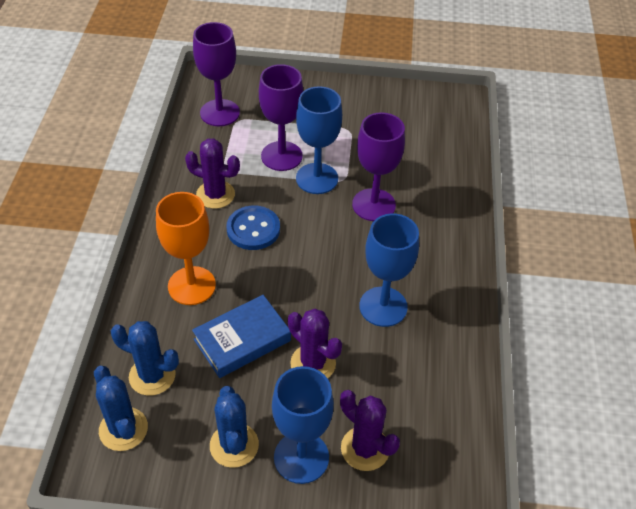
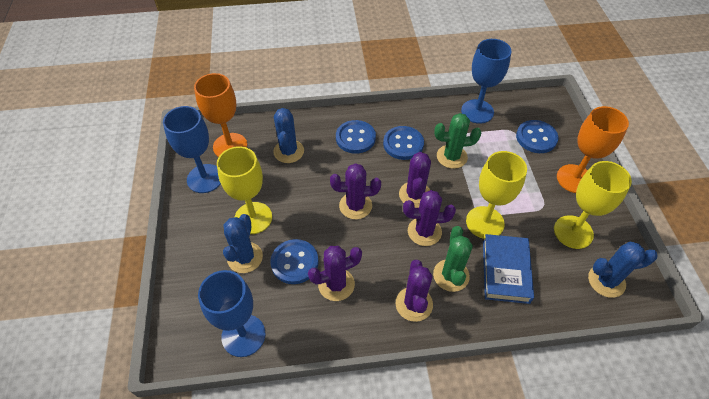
blue button: 1 -> 4
green cactus: 0 -> 2
orange goblet: 1 -> 2
purple cactus: 3 -> 5
purple goblet: 3 -> 0
yellow goblet: 0 -> 3

